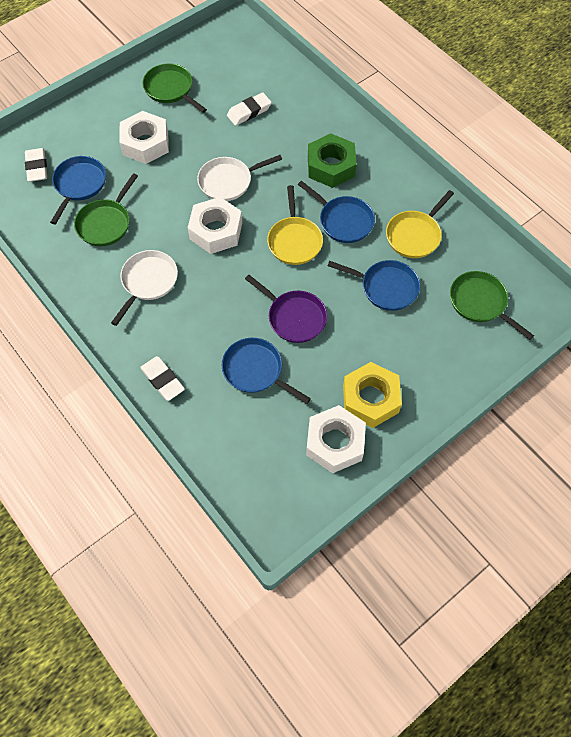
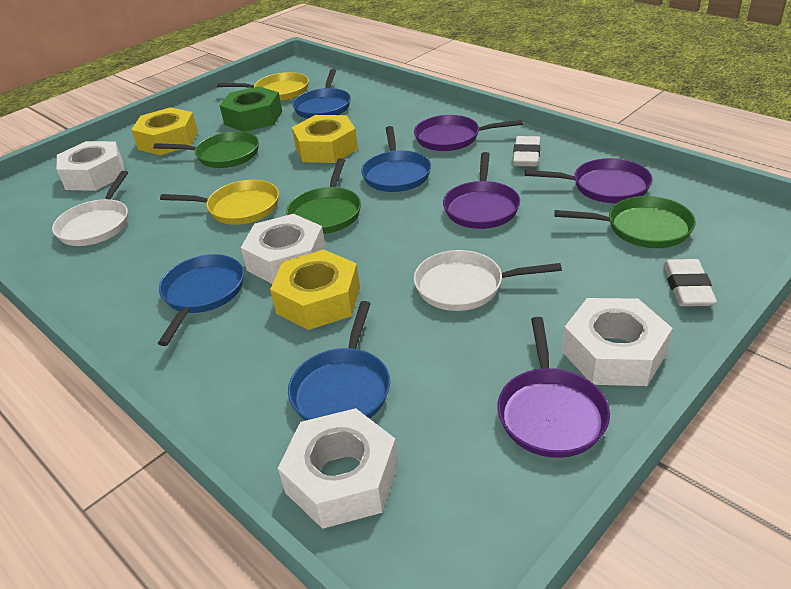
purple pan: 1 -> 4
white eraser: 3 -> 2
white nut: 3 -> 4
yellow nut: 1 -> 3

